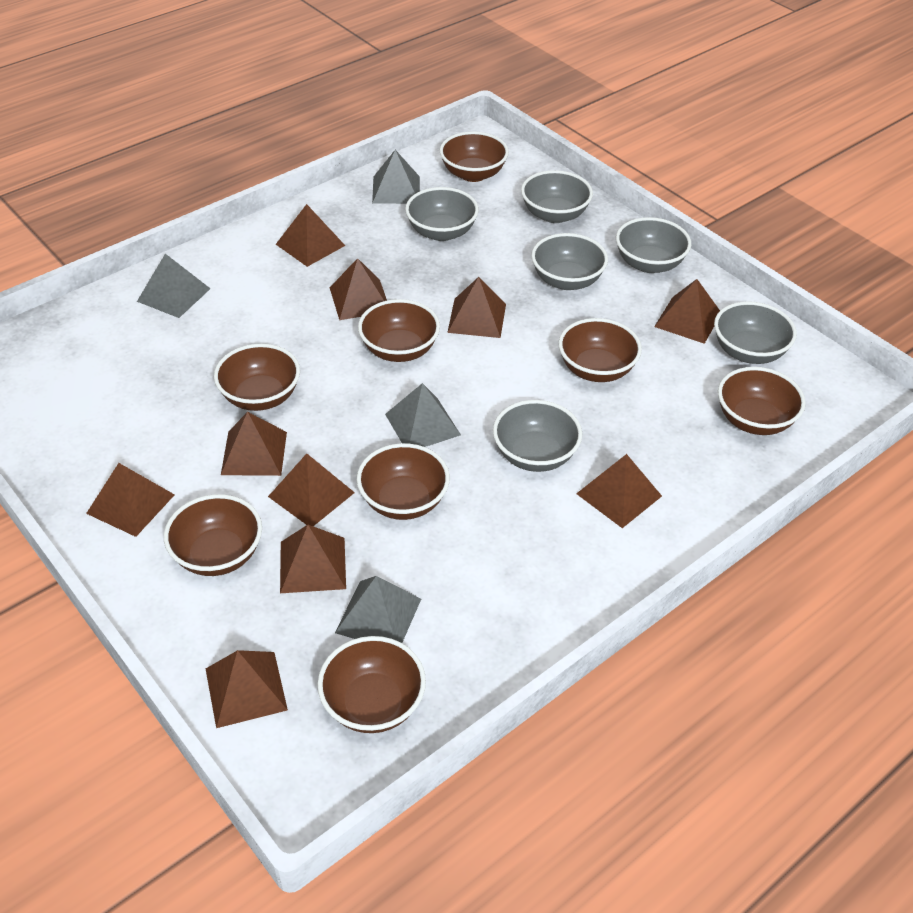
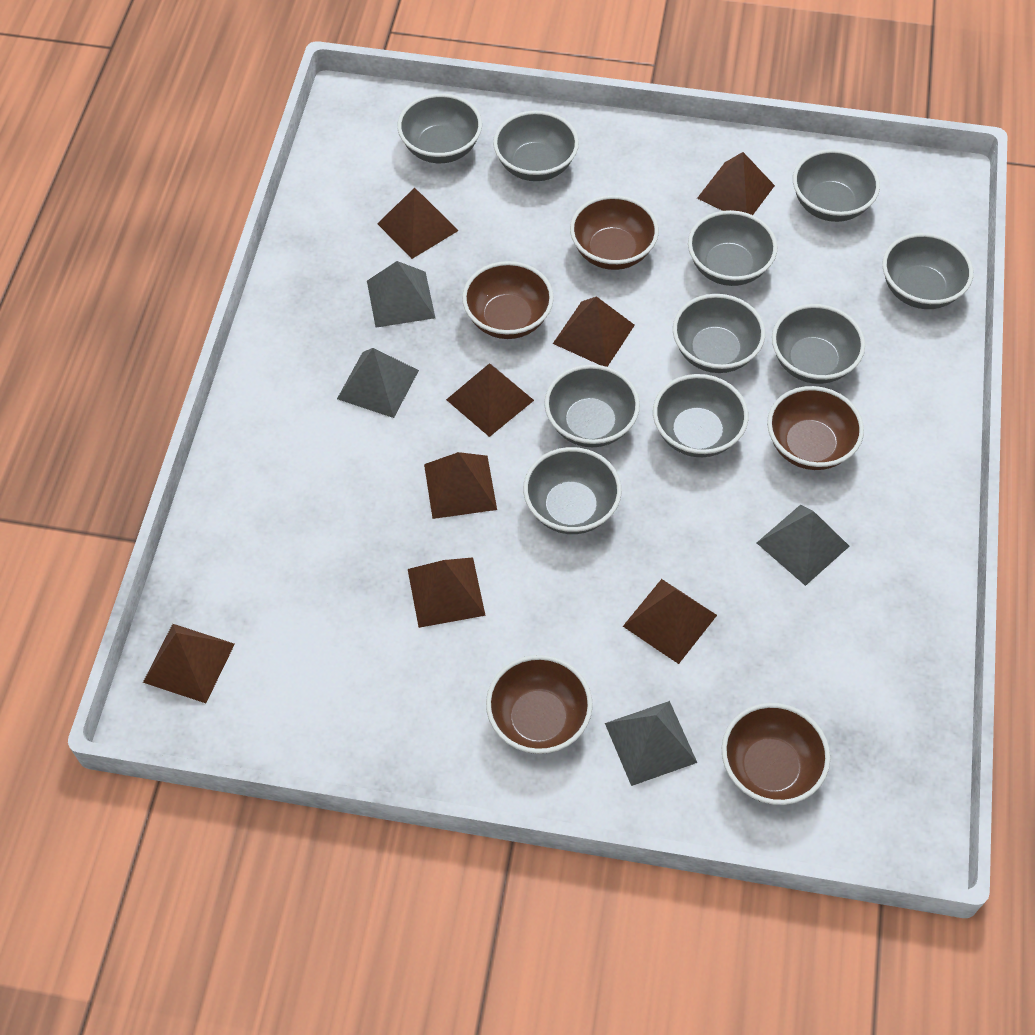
brown bowl: 8 -> 5
brown pyramid: 10 -> 8
grey bowl: 6 -> 10

